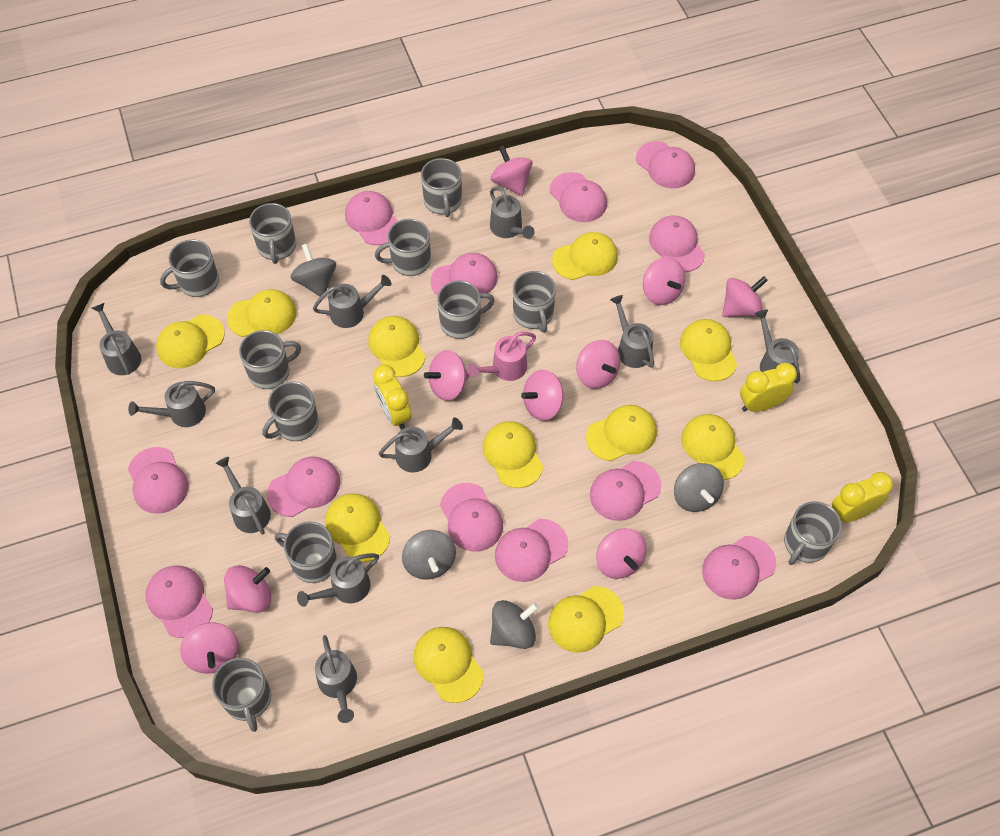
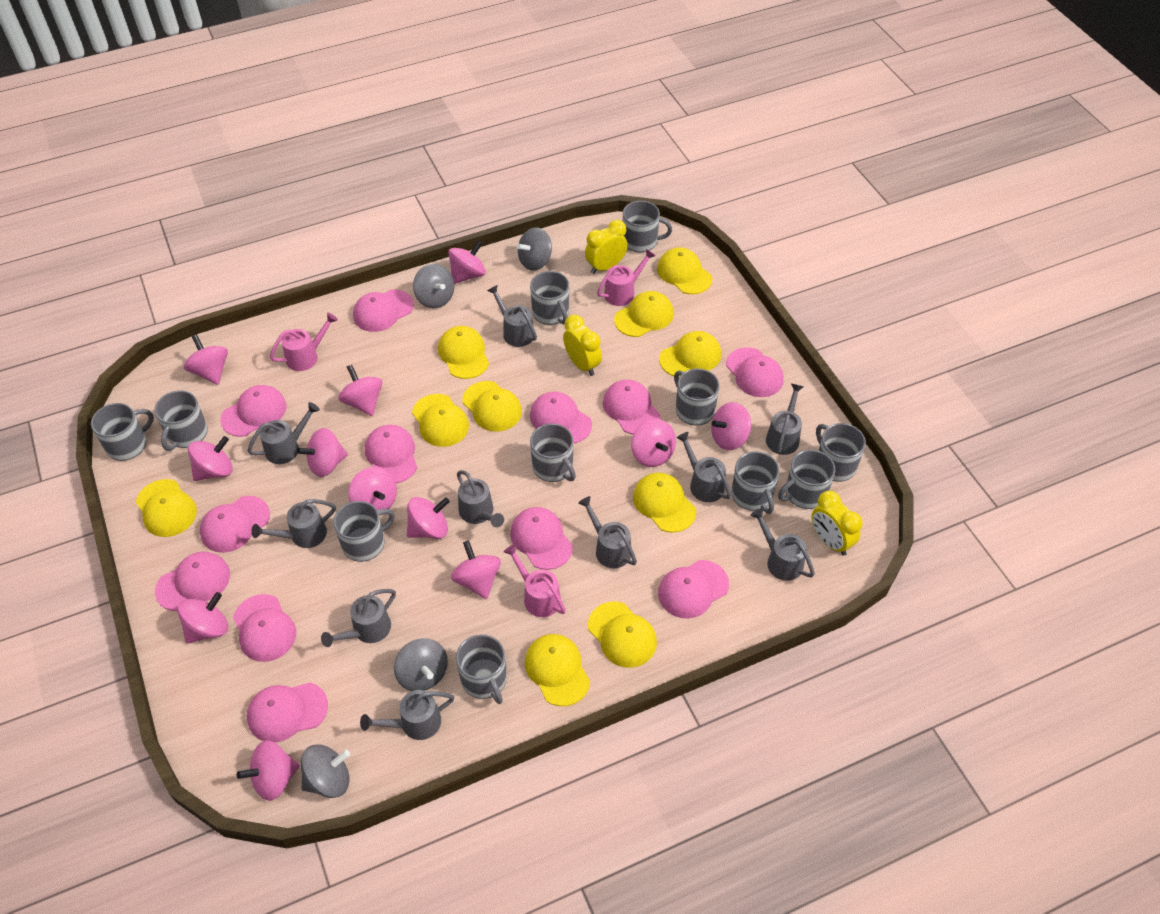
pink spinning top: 9 -> 12
pink watering can: 1 -> 3
yellow cap: 11 -> 10

